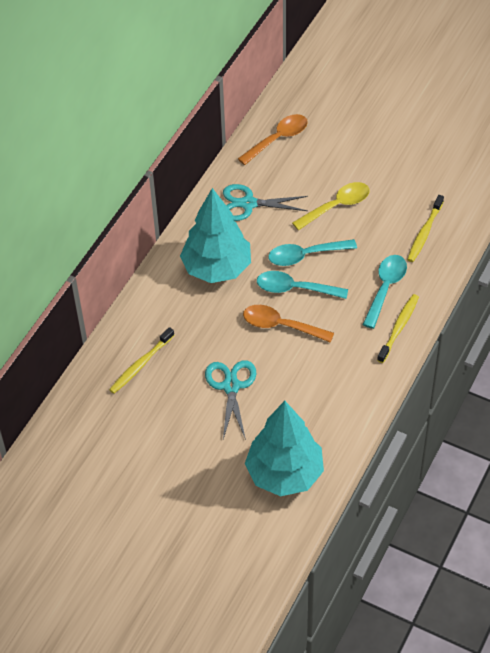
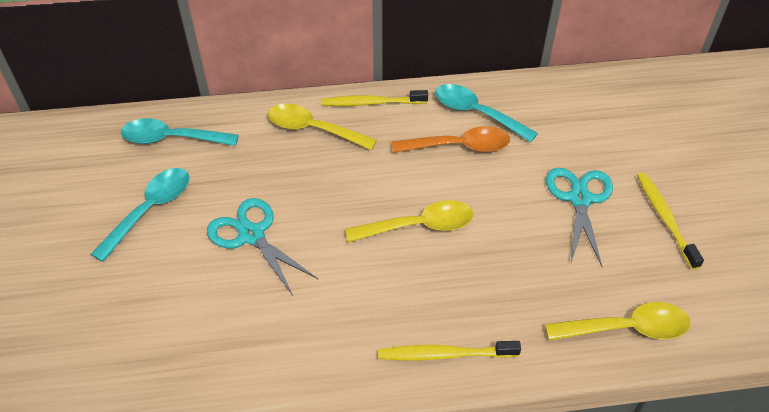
orange spoon: 2 -> 1
turquoise tree: 2 -> 0
yellow spoon: 1 -> 3

